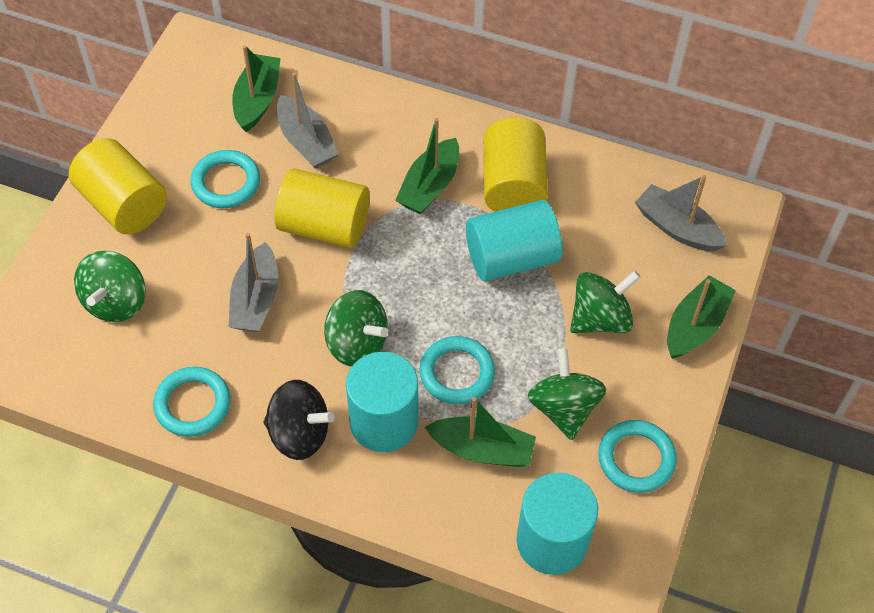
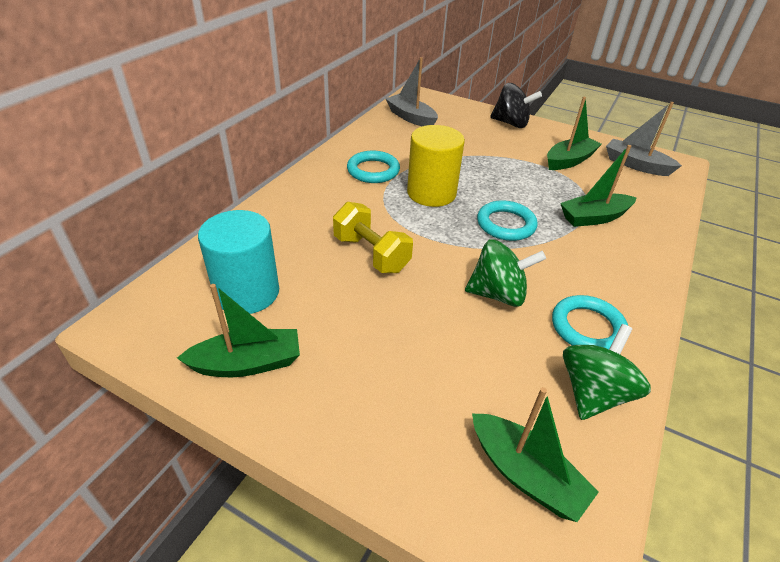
green spinning top: 4 -> 2
grey boat: 3 -> 2
turquoise cylinder: 3 -> 1
turquoise ring: 4 -> 3
yellow cylinder: 3 -> 1
yellow dumbbell: 0 -> 1

